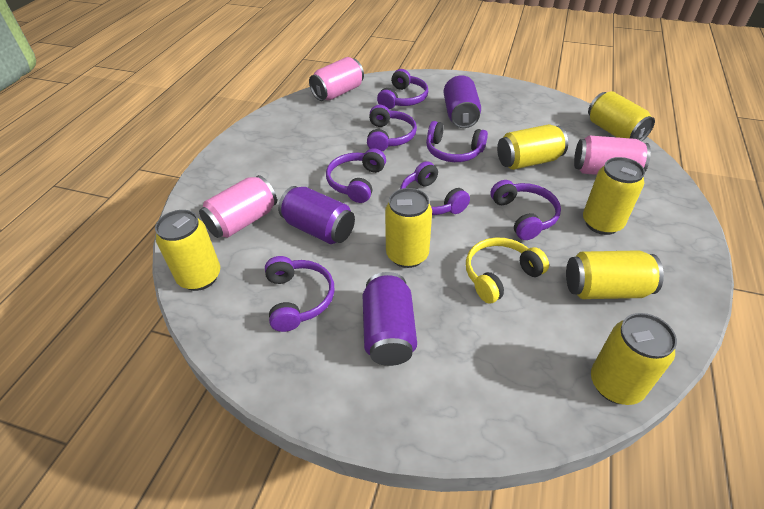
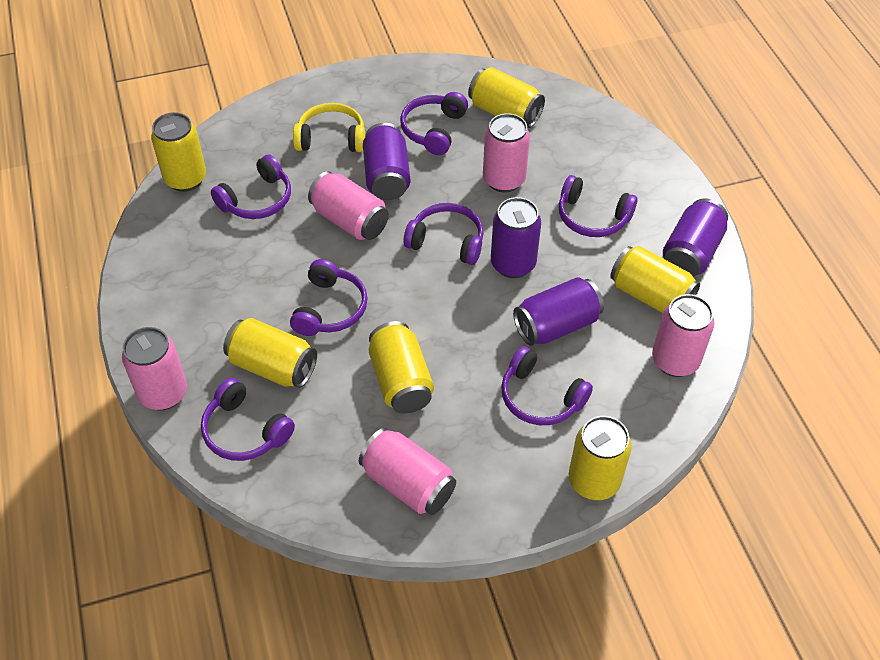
pink can: 3 -> 5
purple can: 3 -> 4
yellow can: 7 -> 6

